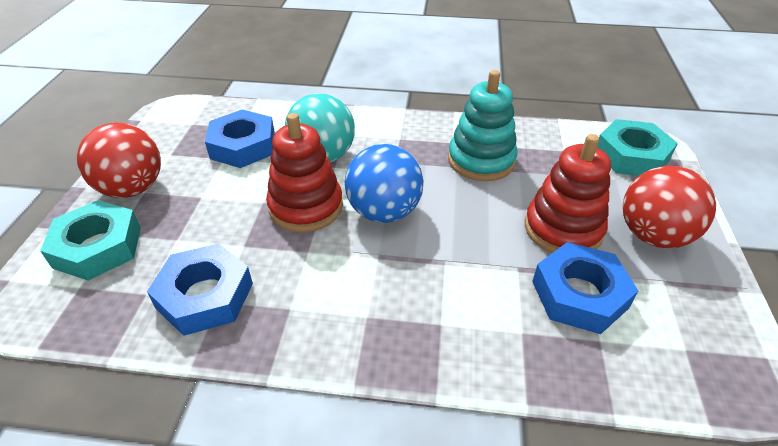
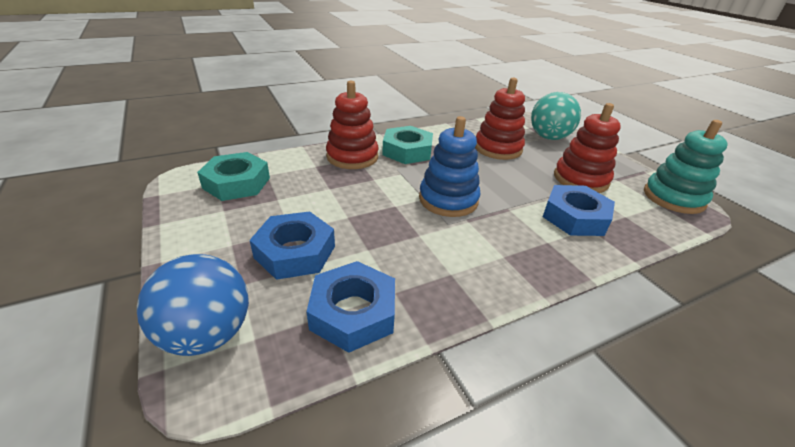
blue stacking toy: 0 -> 1
red ball: 2 -> 0
red stacking toy: 2 -> 3

